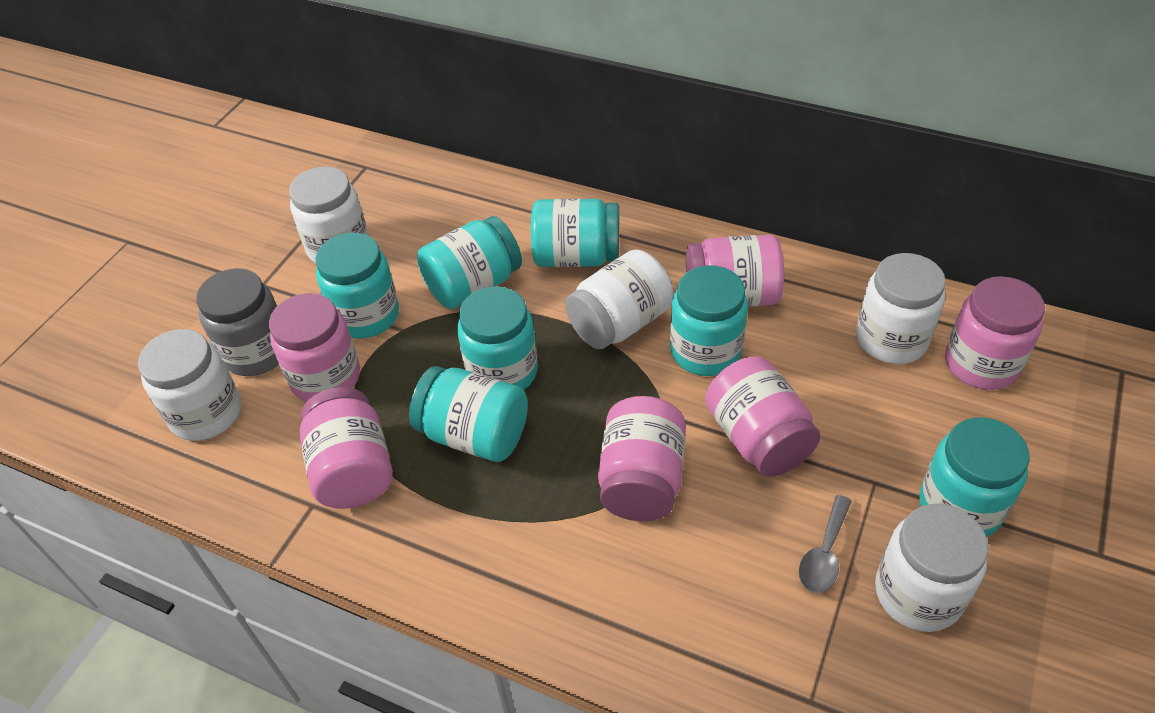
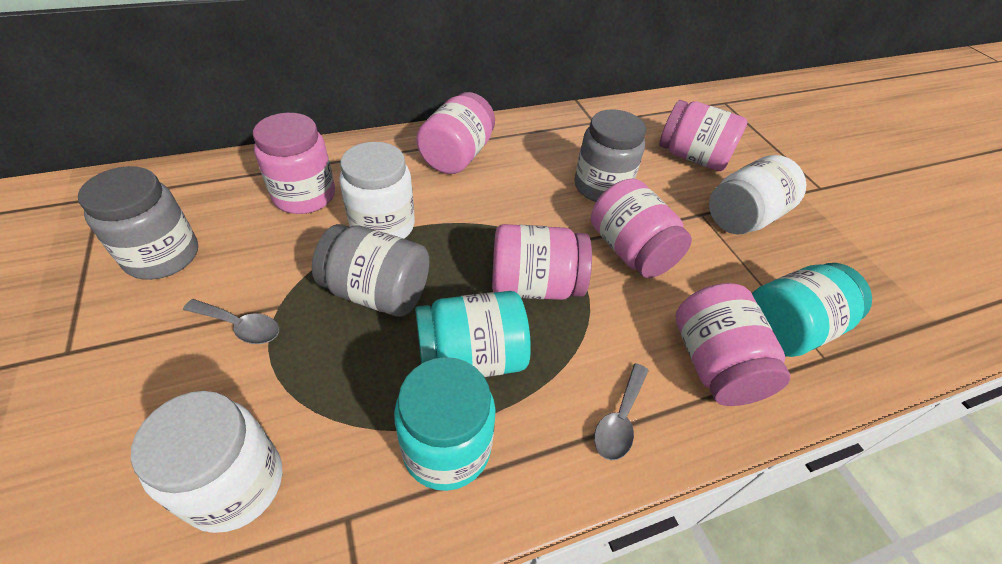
grey jar: 1 -> 3
grey spoon: 1 -> 2
turquoise jar: 7 -> 3
white jar: 5 -> 3

